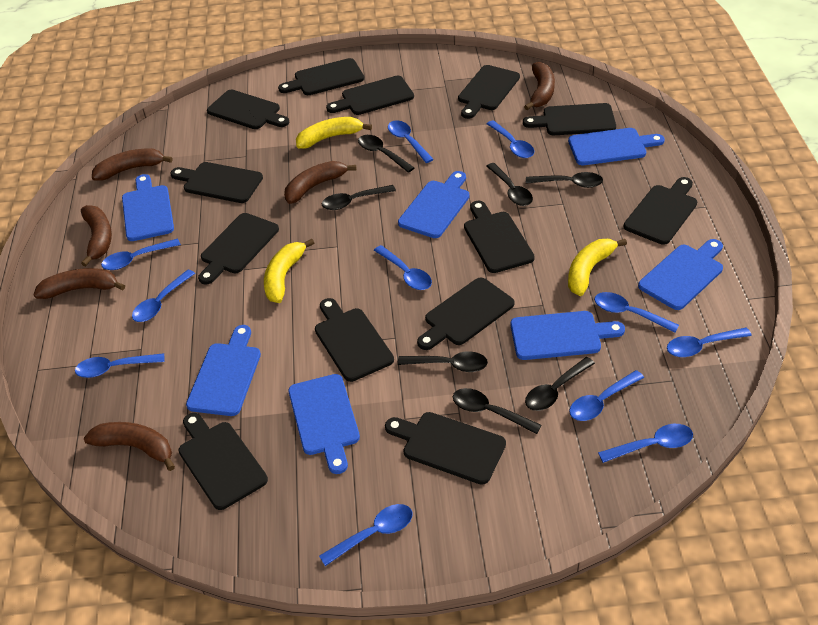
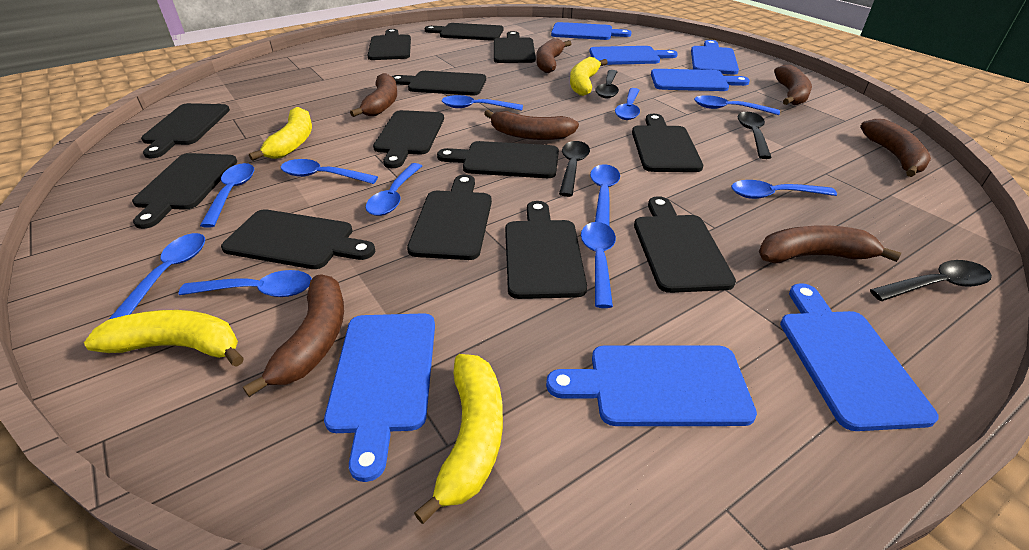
black spoon: 7 -> 4
brown banana: 6 -> 7
yellow banana: 3 -> 4

